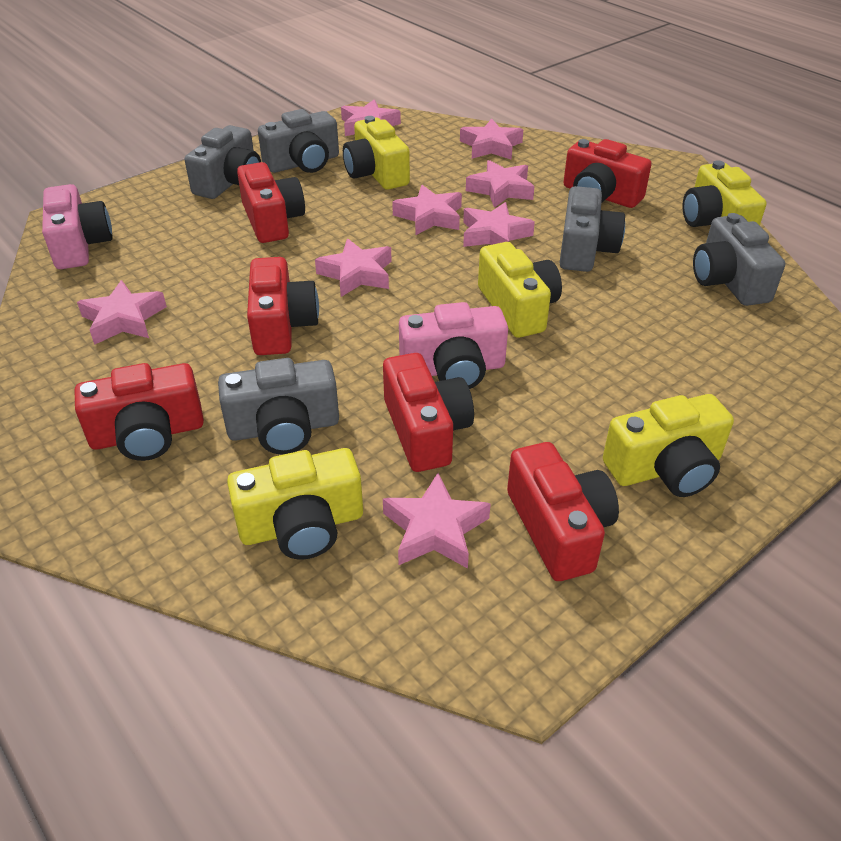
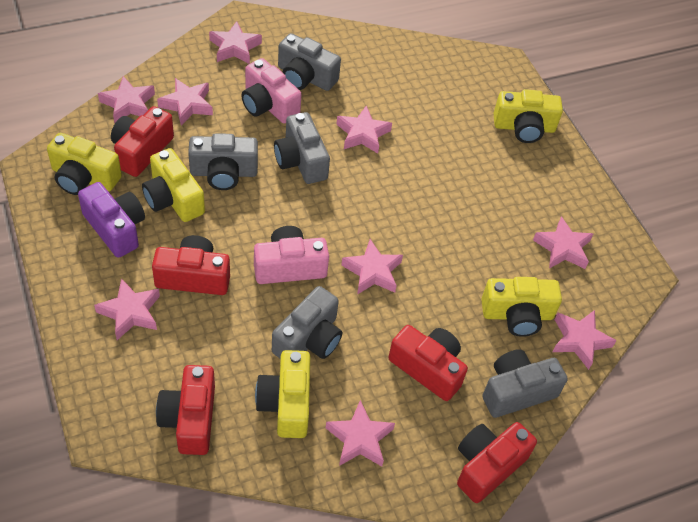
pink star: 8 -> 9
purple camera: 0 -> 1
red camera: 6 -> 5

